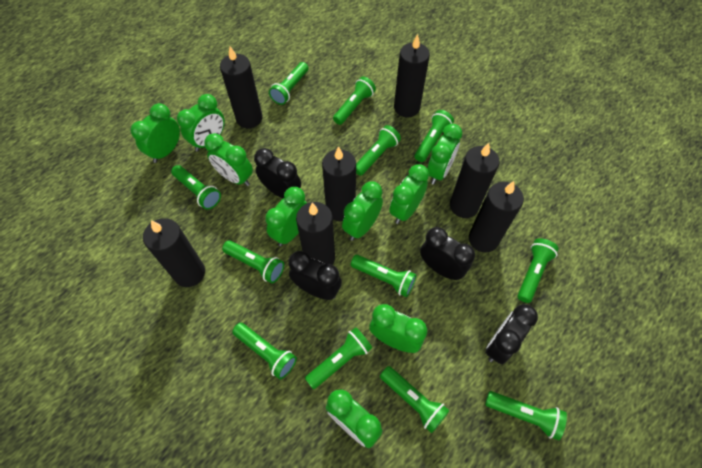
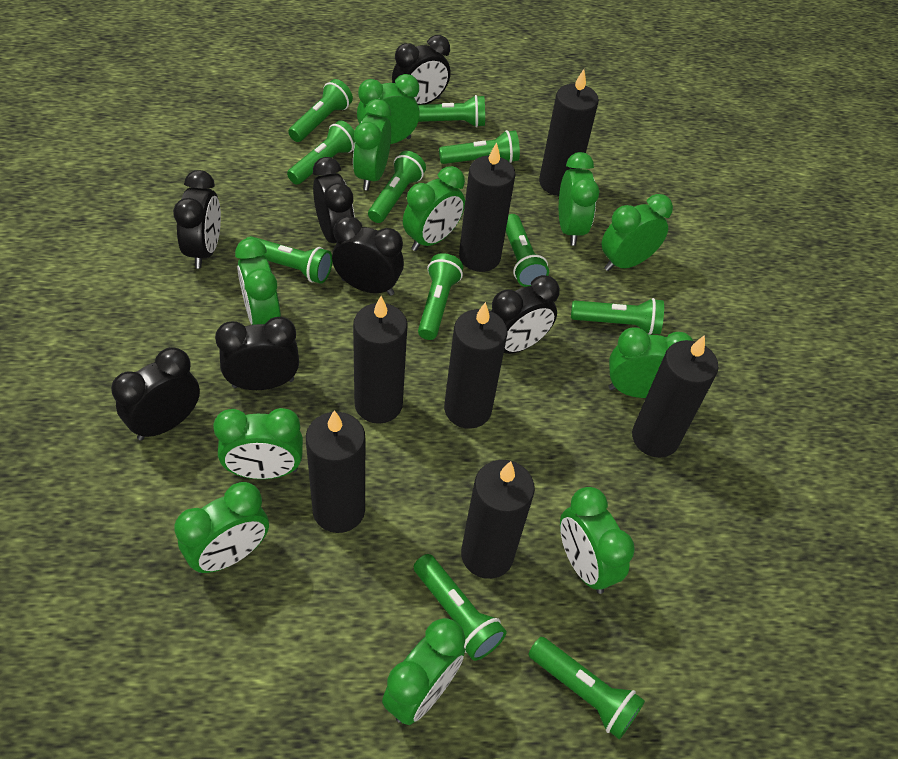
black clock: 4 -> 7
green clock: 9 -> 11
green flashlight: 12 -> 11

